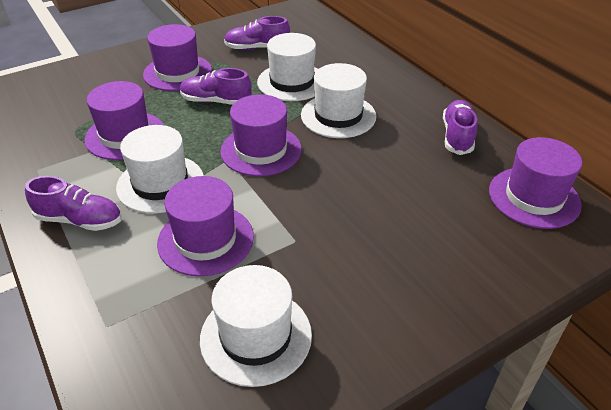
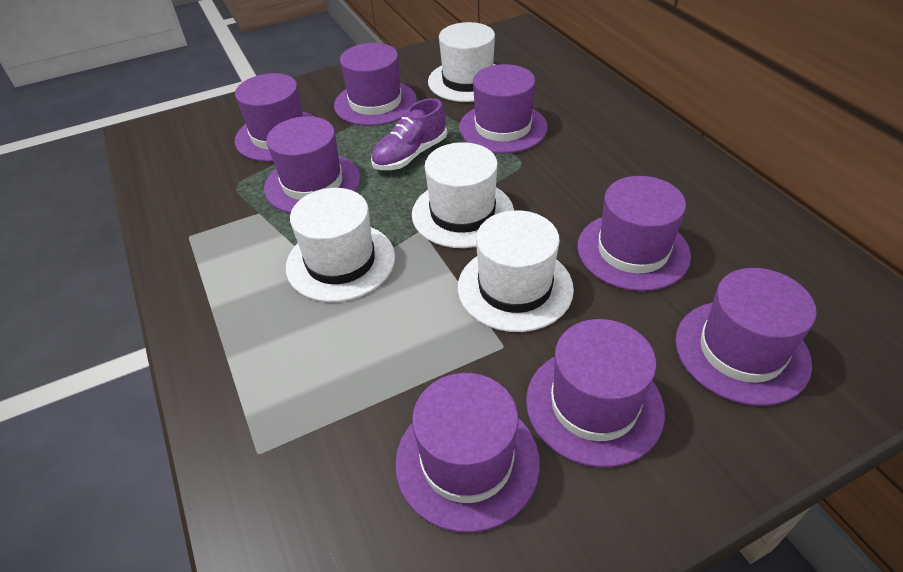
purple hat: 5 -> 8
purple shoe: 4 -> 1

